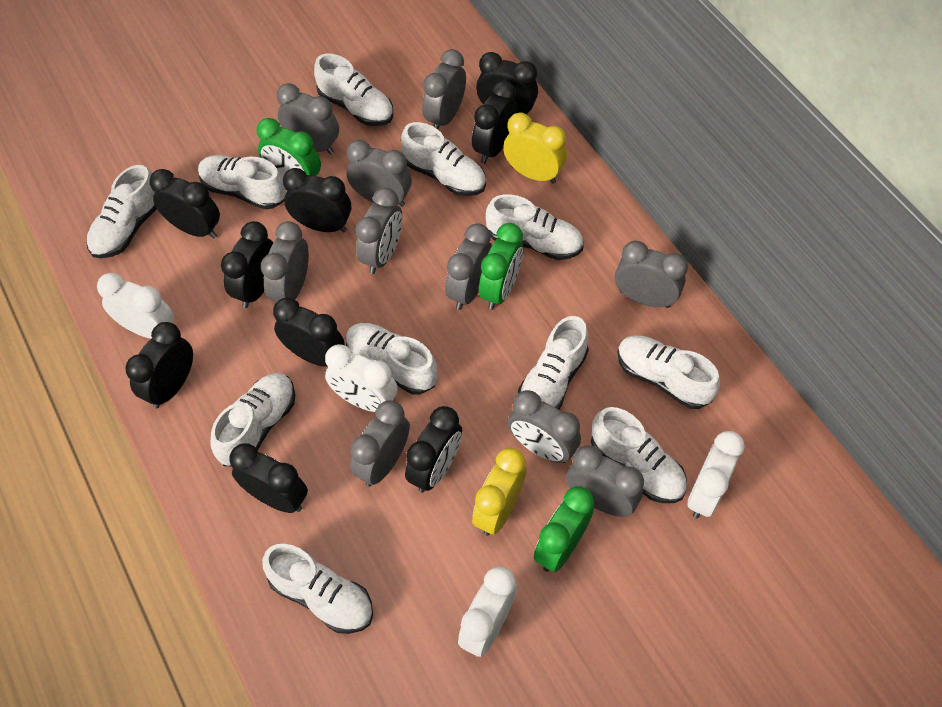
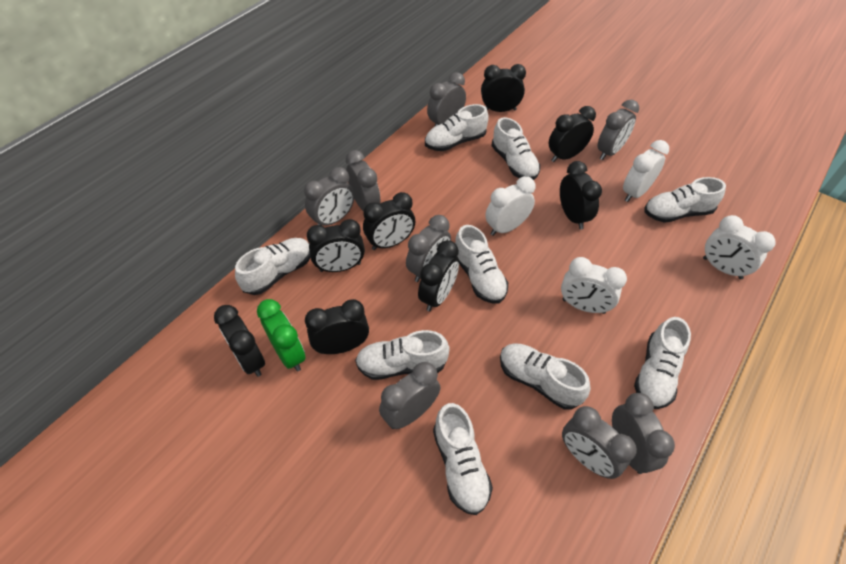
black clock: 9 -> 8
green clock: 3 -> 1
grey clock: 10 -> 8
white shoe: 11 -> 9
yellow clock: 2 -> 0

